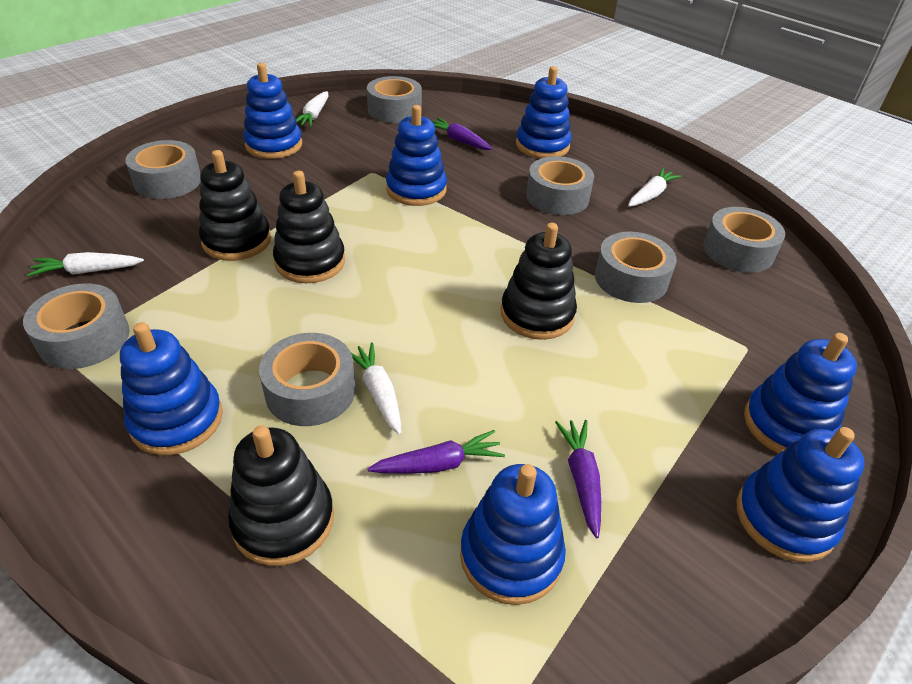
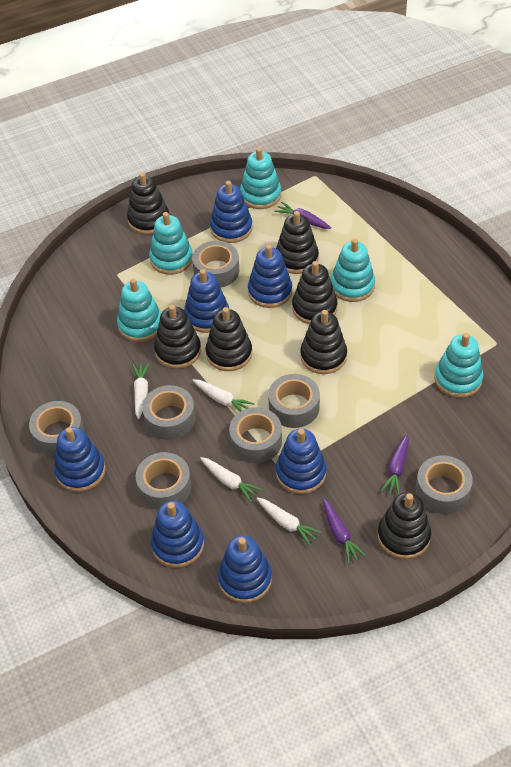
black stacking toy: 4 -> 7
turquoise stacking toy: 0 -> 5

